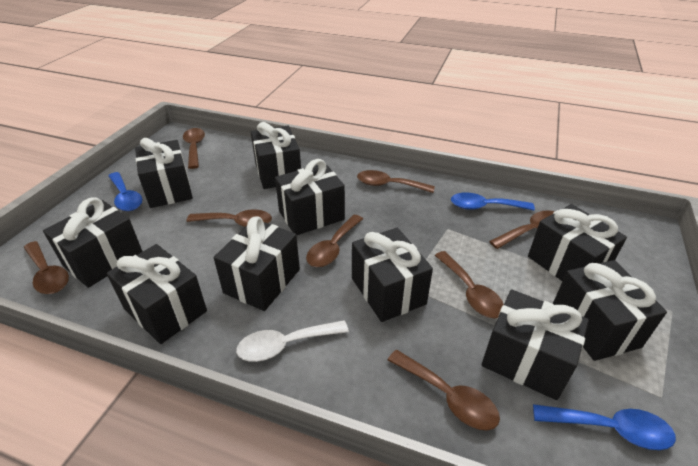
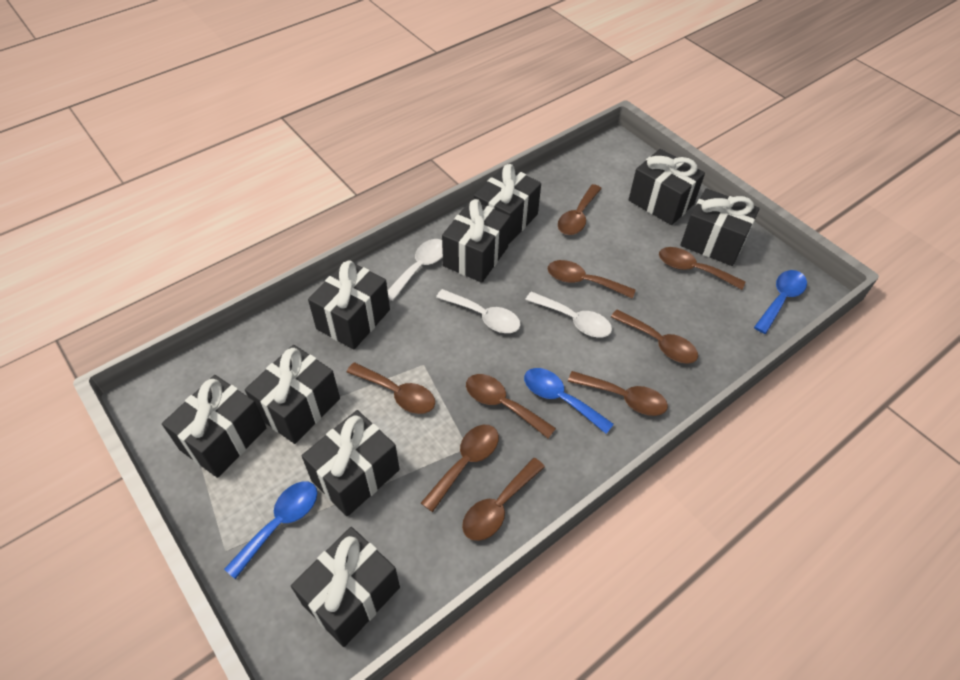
black gift: 10 -> 9
brown spoon: 8 -> 9
white spoon: 1 -> 3

